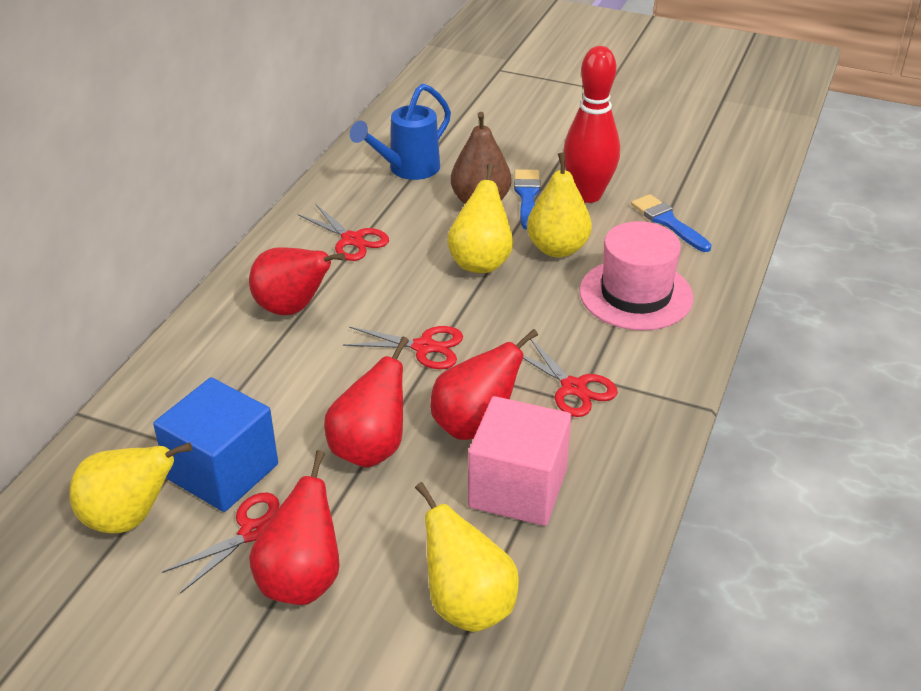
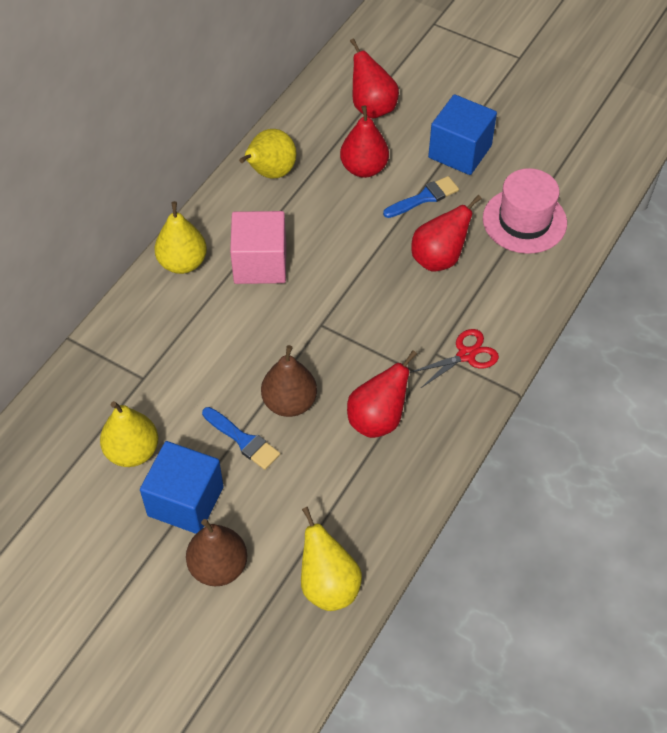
blue cube: 1 -> 2
blue watering can: 1 -> 0
brown pear: 1 -> 2
red bowling pin: 1 -> 0
red scissors: 4 -> 1

